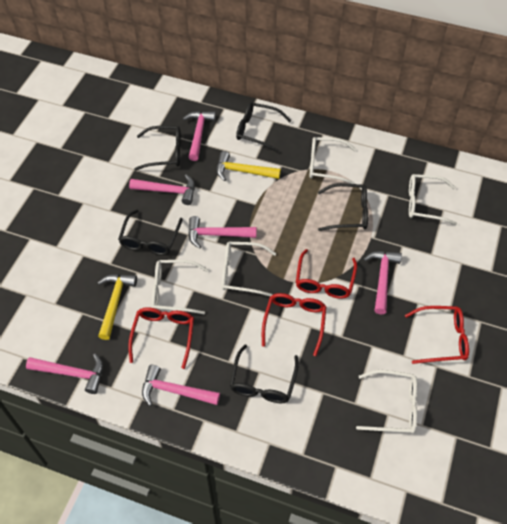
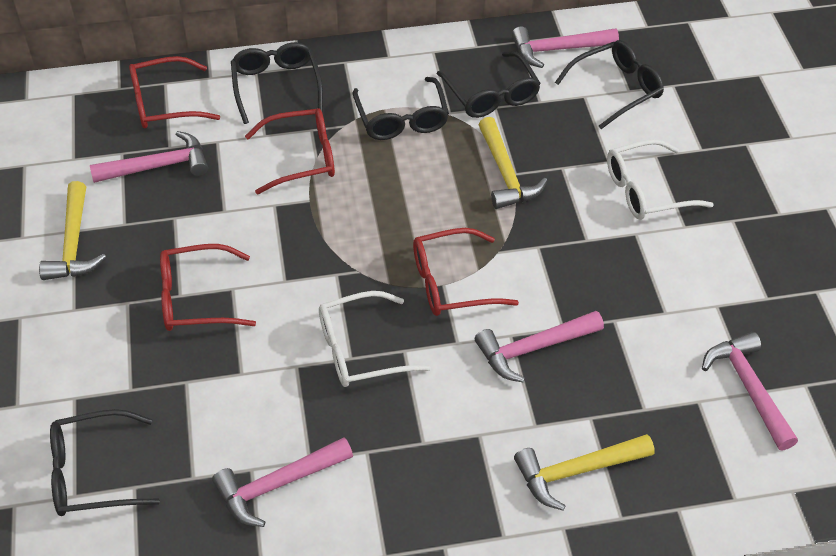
pink hammer: 6 -> 5
white glasses: 5 -> 2
yellow hammer: 2 -> 3

